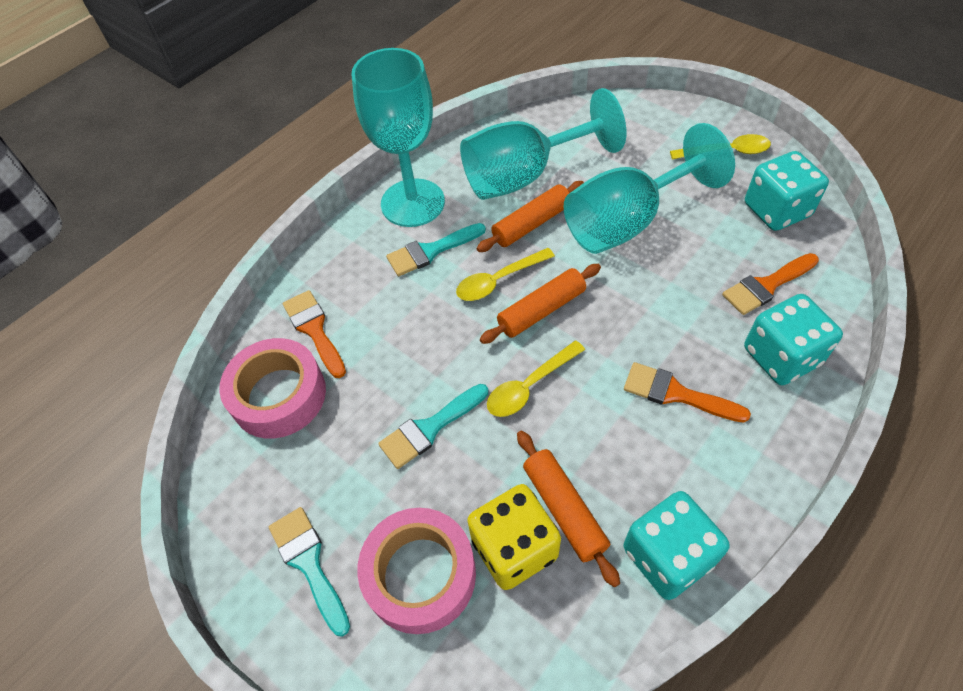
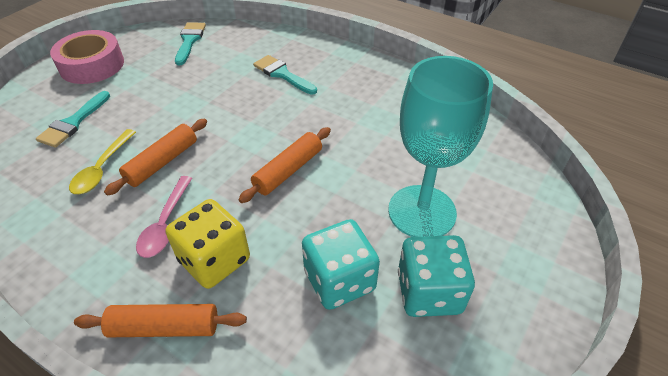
orange brush: 3 -> 0
pink spoon: 0 -> 1
pink tape: 2 -> 1
turquoise dice: 3 -> 2
turquoise goblet: 3 -> 1
yellow spoon: 3 -> 1

